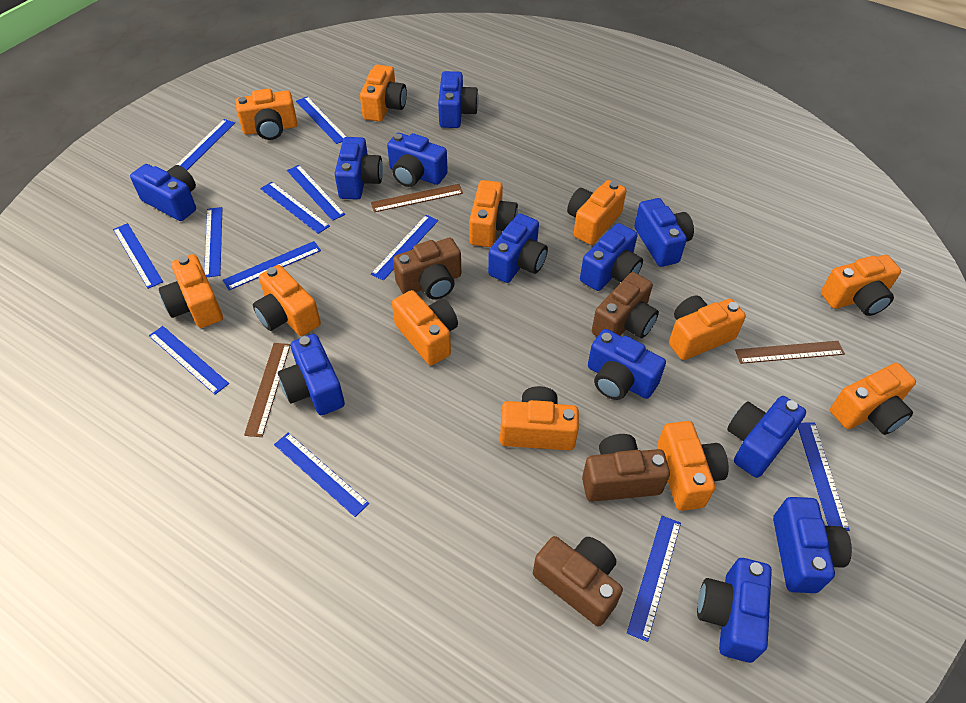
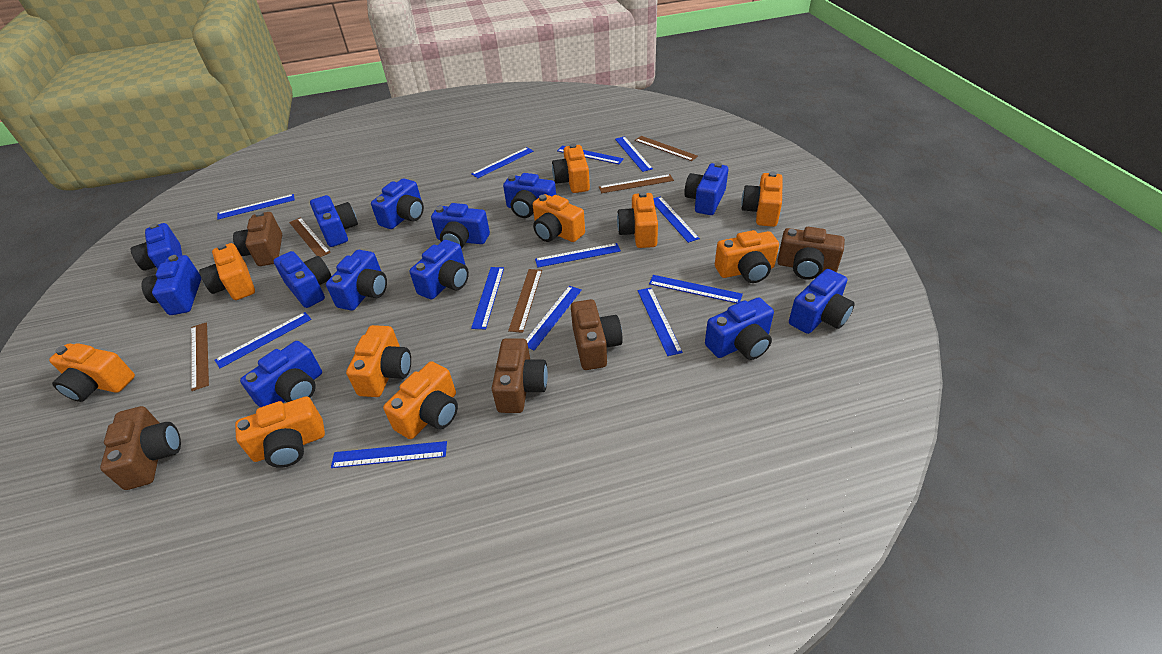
blue camera: 12 -> 13
brown camera: 4 -> 5
brown ruler: 3 -> 5
orange camera: 12 -> 10

